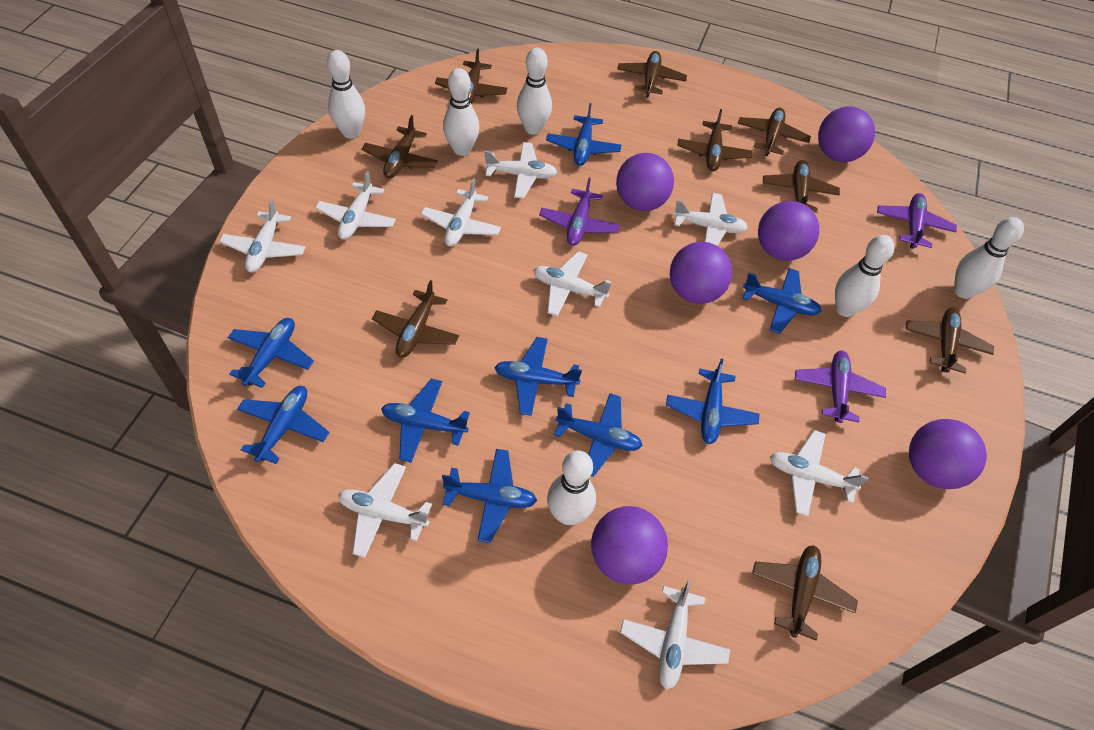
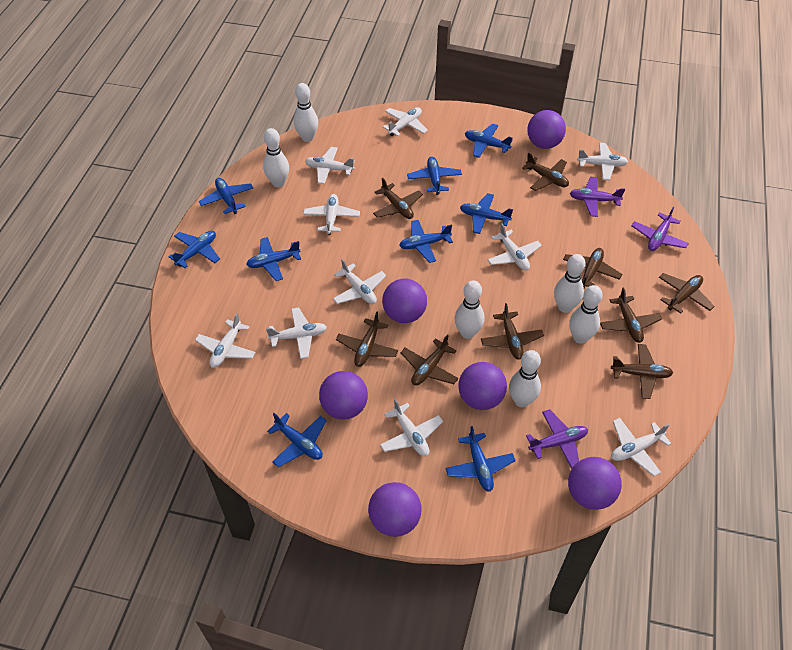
white plane: 9 -> 10

